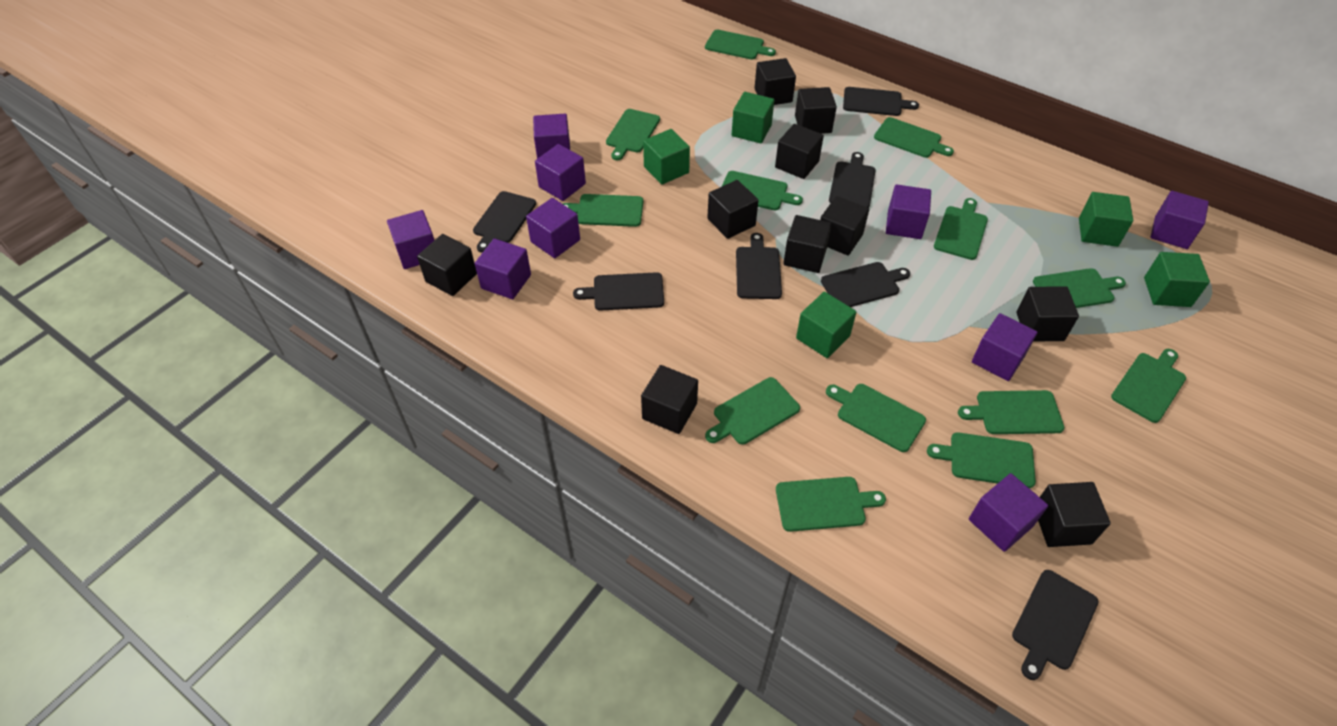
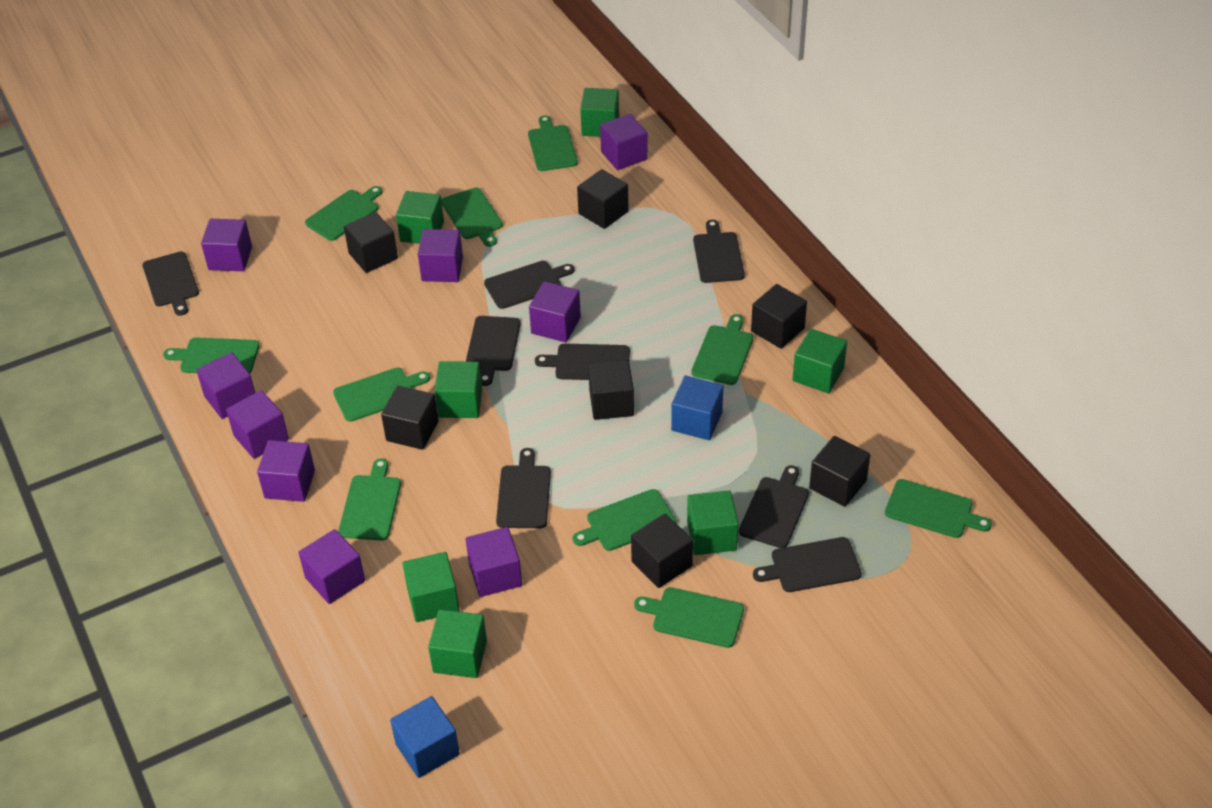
black cube: 10 -> 7
black cutting board: 7 -> 8
blue cube: 0 -> 2
green cube: 5 -> 7
green cutting board: 13 -> 10

